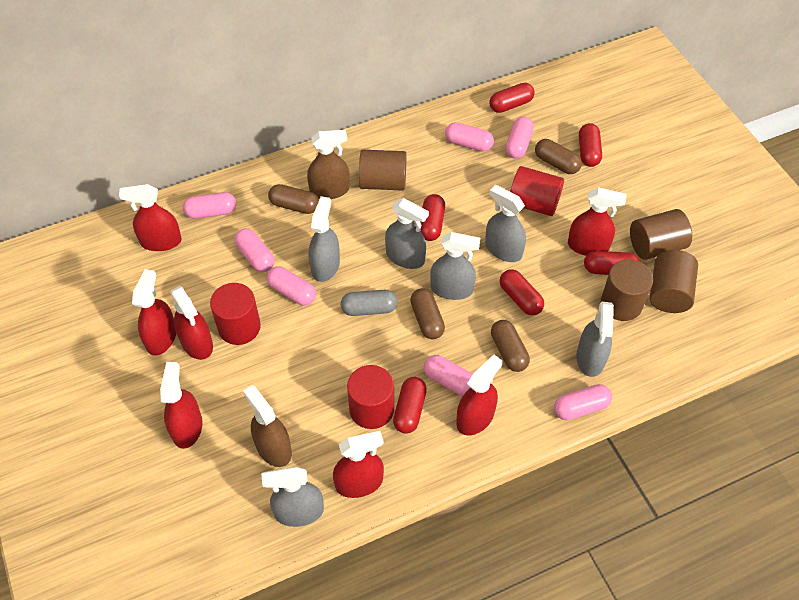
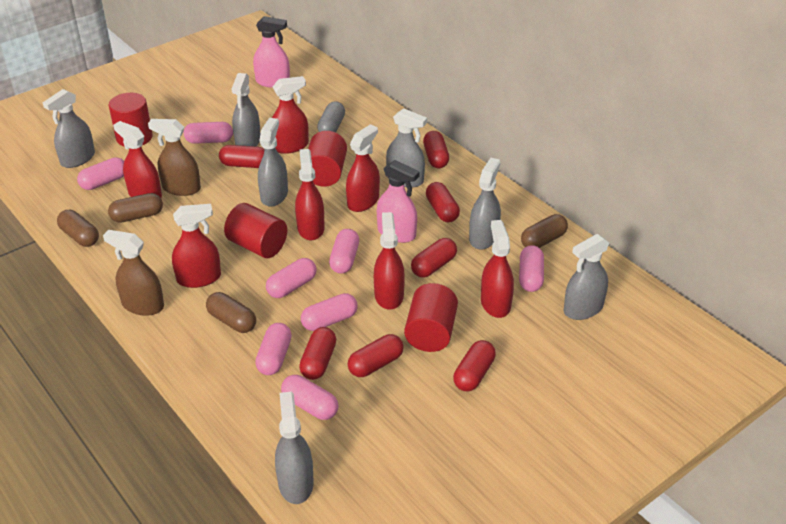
brown cylinder: 4 -> 0
grey spray bottle: 6 -> 7
pink capsule: 7 -> 8
pink spray bottle: 0 -> 2
red capsule: 6 -> 7
red cylinder: 3 -> 4

